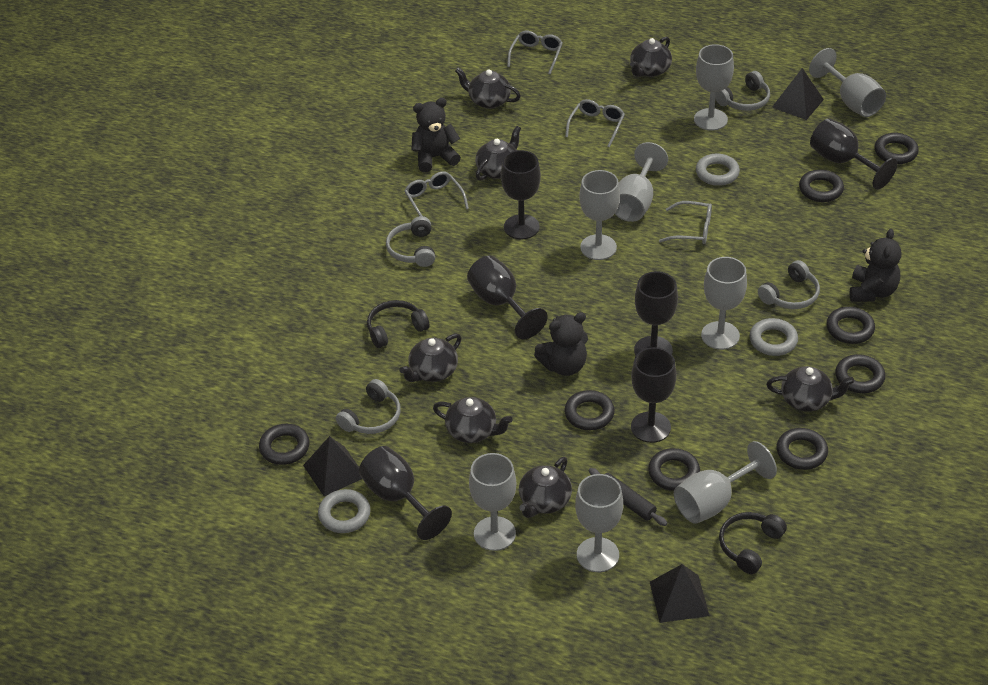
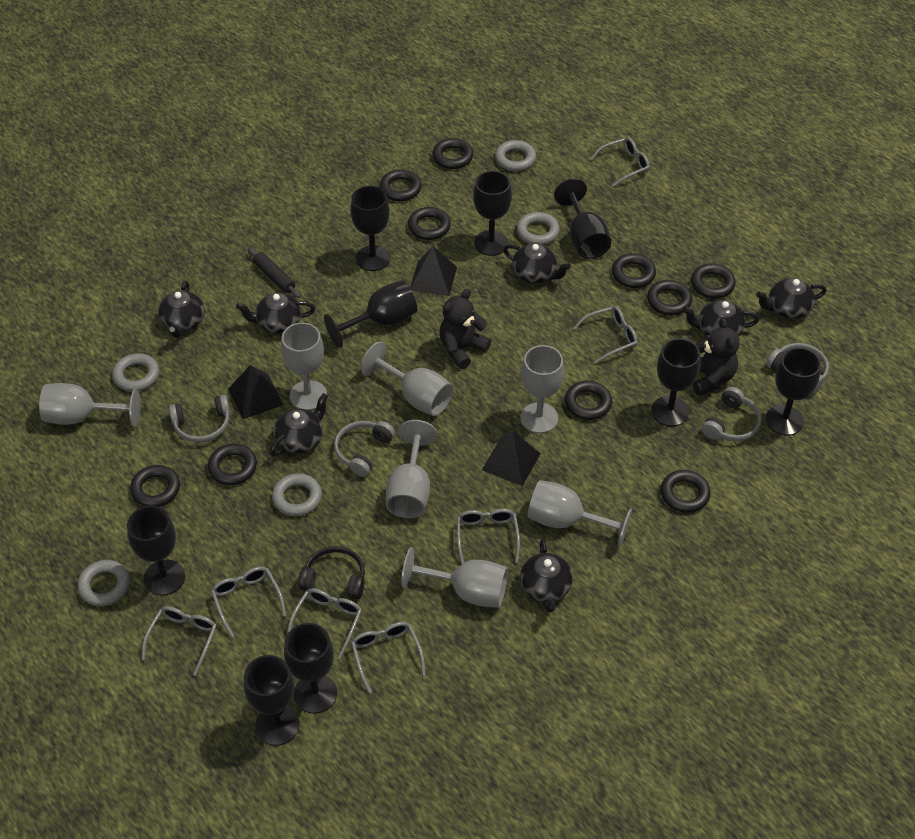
black goblet: 6 -> 9
black headphones: 2 -> 1
black ring: 8 -> 10
black teddy bear: 3 -> 2
grey glasses: 4 -> 7
grey goblet: 8 -> 7
grey ring: 3 -> 5

